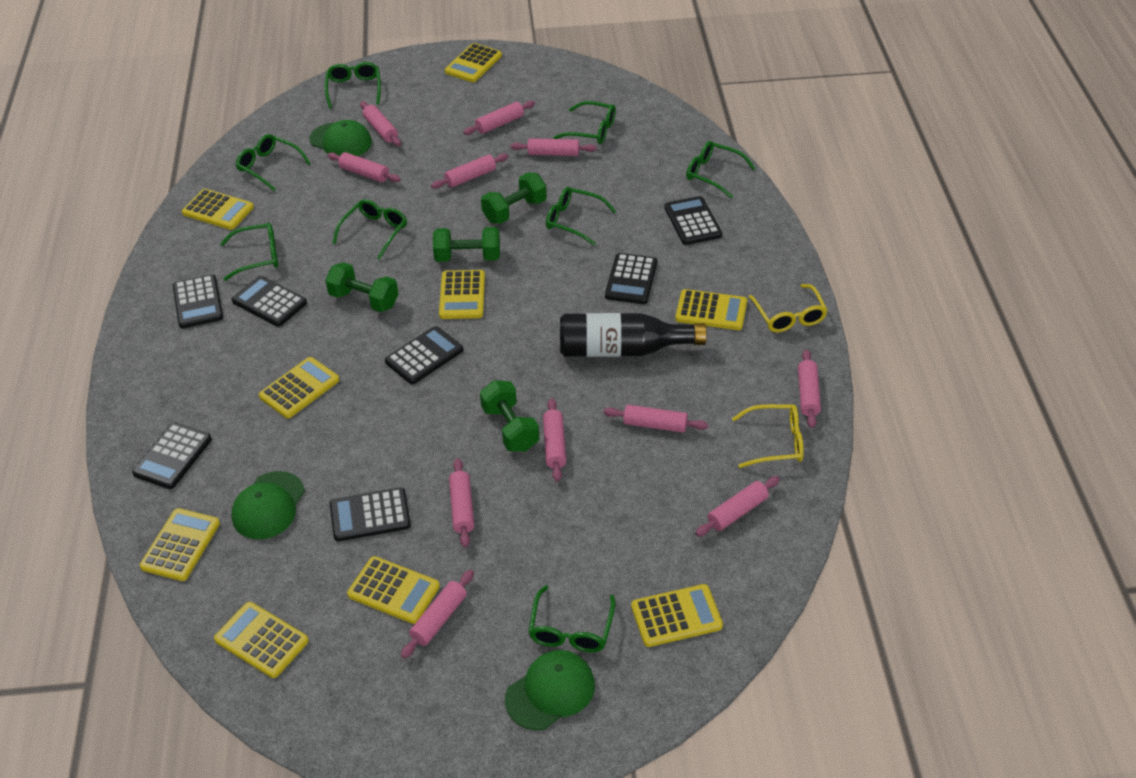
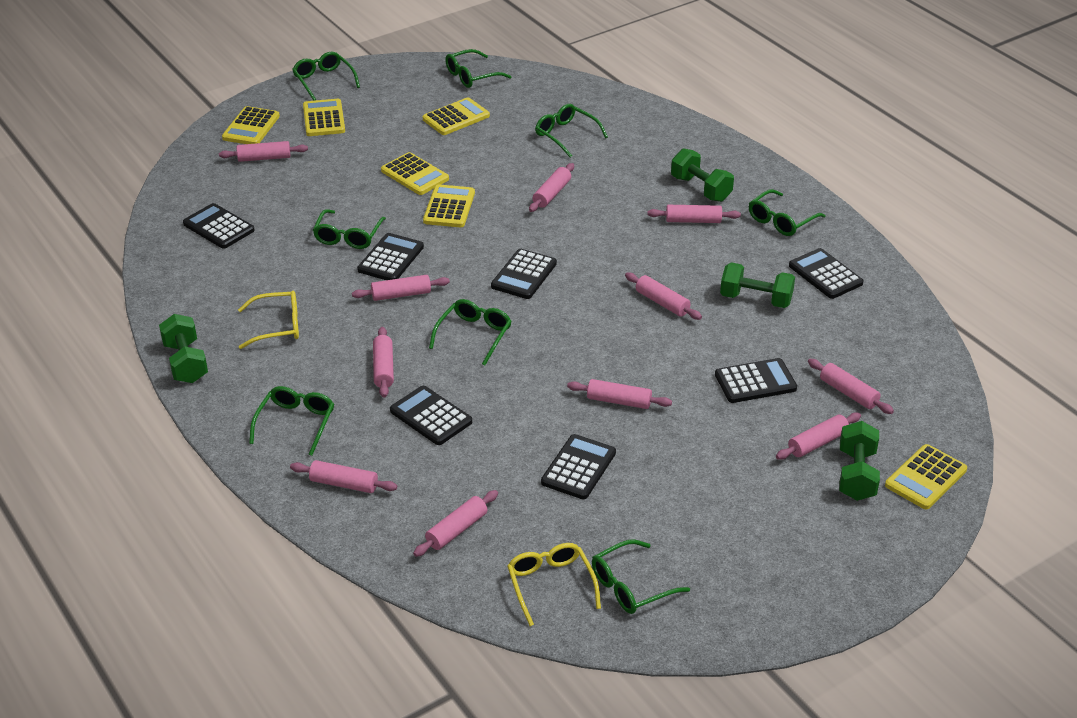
black bottle: 1 -> 0
green cap: 3 -> 0
yellow calculator: 9 -> 6

